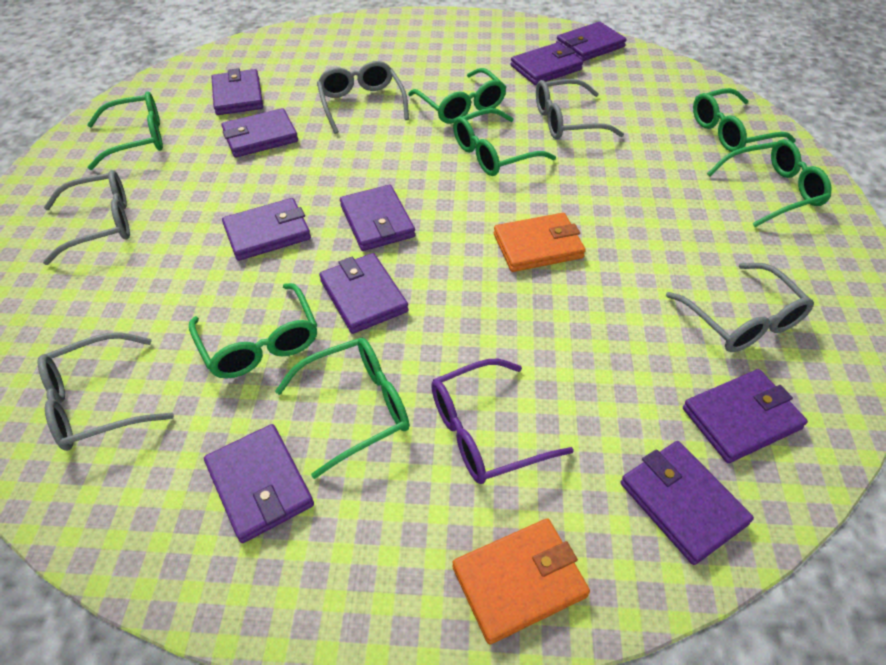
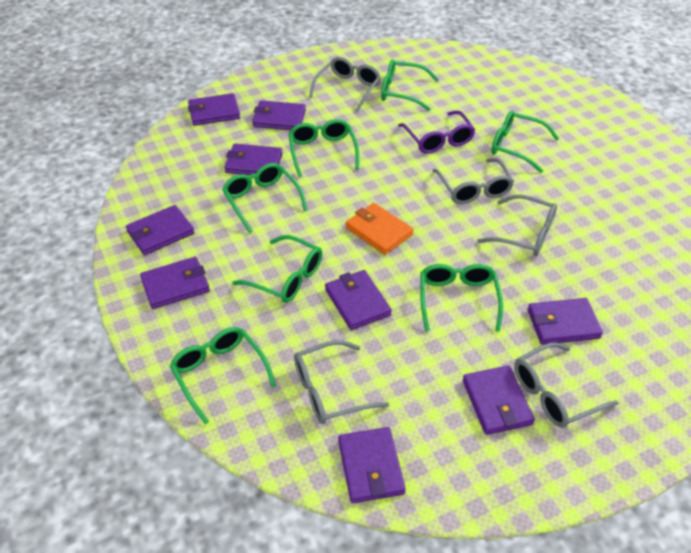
orange wallet: 2 -> 1
purple wallet: 10 -> 9

